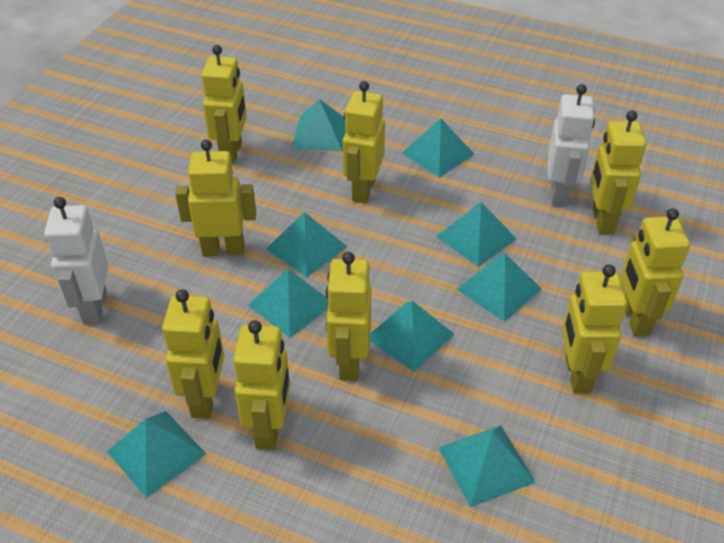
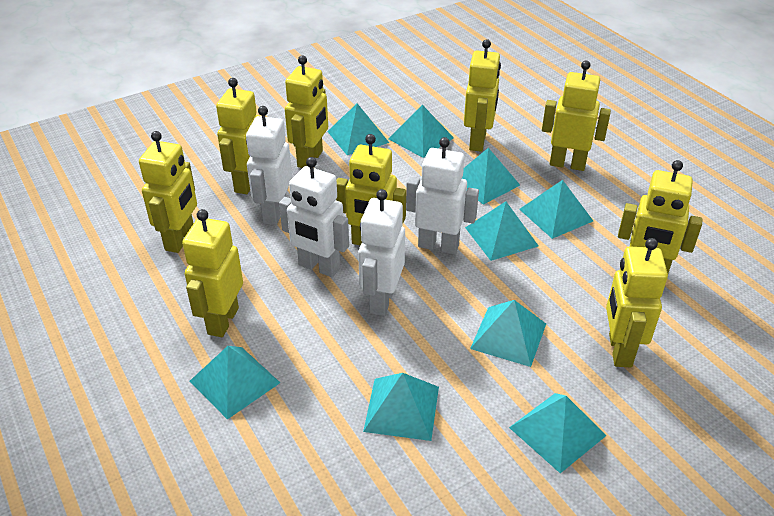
white robot: 2 -> 4

